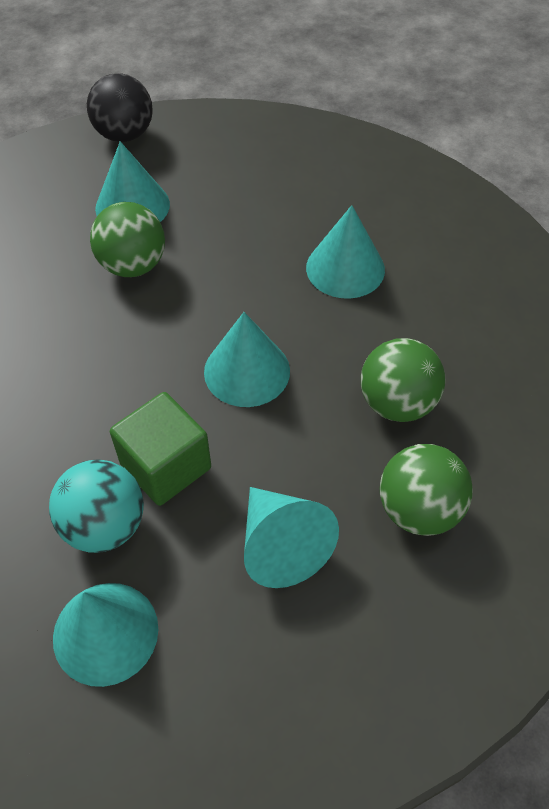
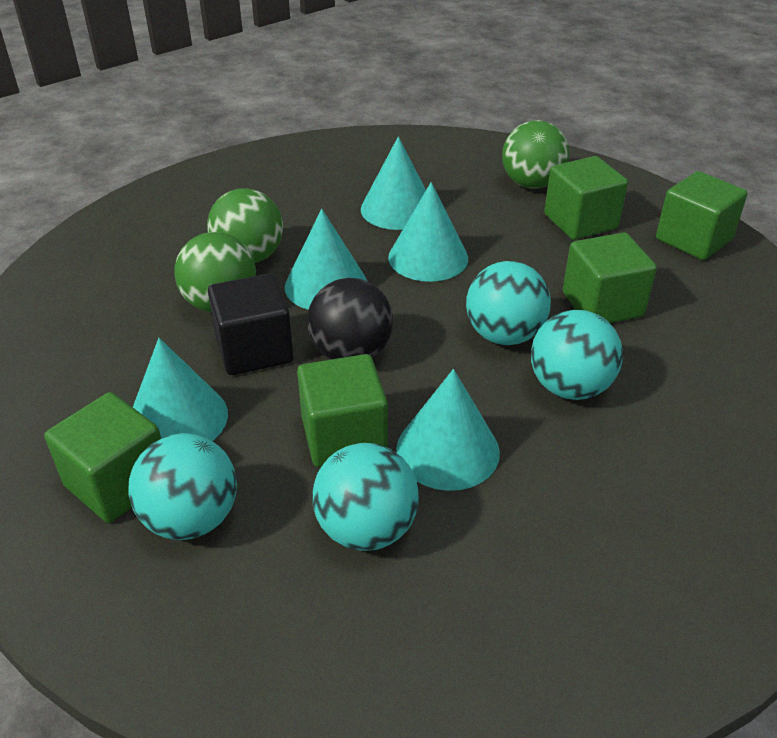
black cube: 0 -> 1
green cube: 1 -> 5
turquoise ball: 1 -> 4

